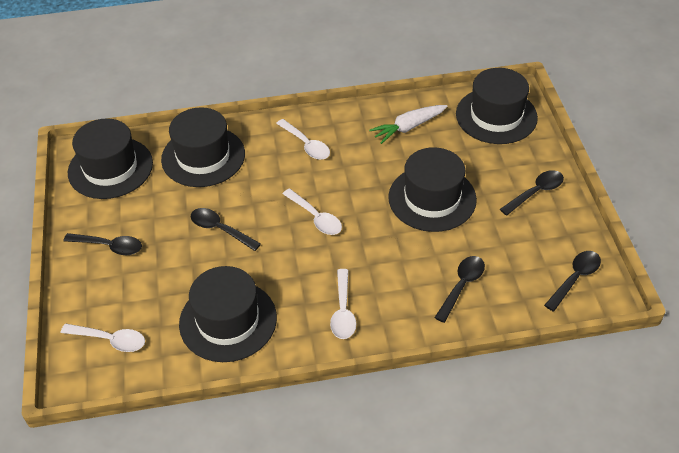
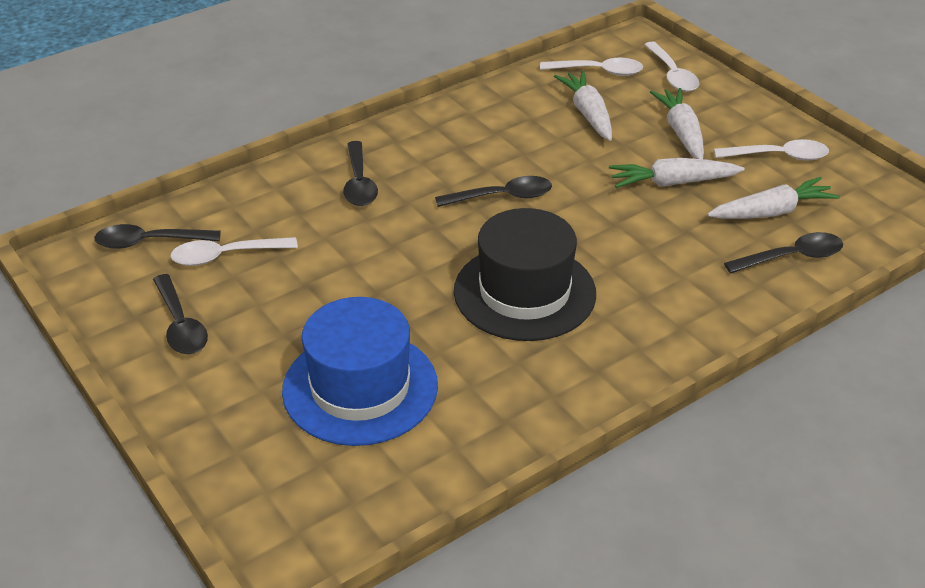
black hat: 5 -> 1
blue hat: 0 -> 1
white carrot: 1 -> 4

